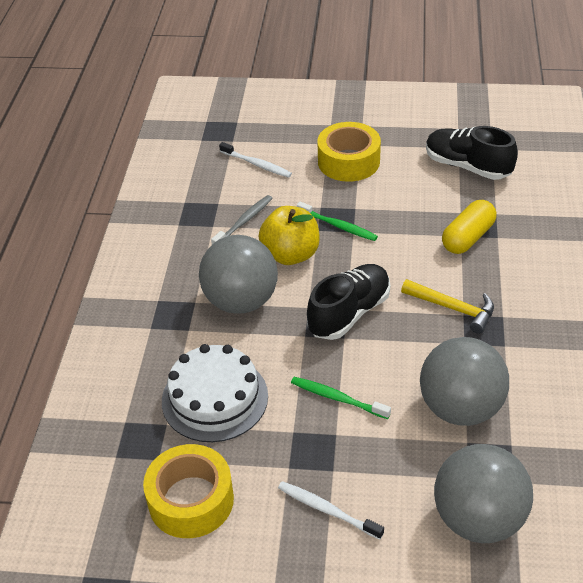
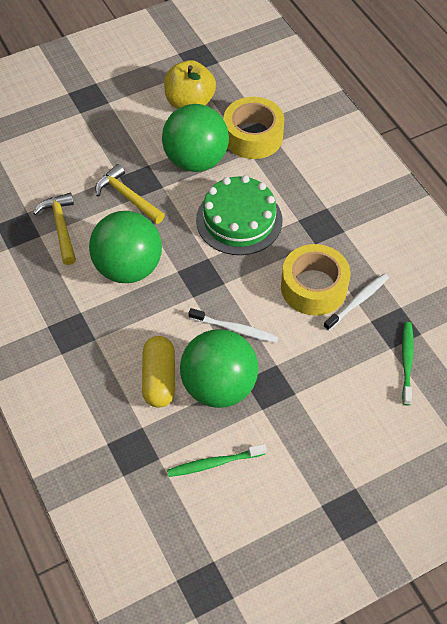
black shoe: 2 -> 0
green ball: 0 -> 3
green cake: 0 -> 1
grey ball: 3 -> 0
grey toothbrush: 1 -> 0
white cake: 1 -> 0
yellow hammer: 1 -> 2

